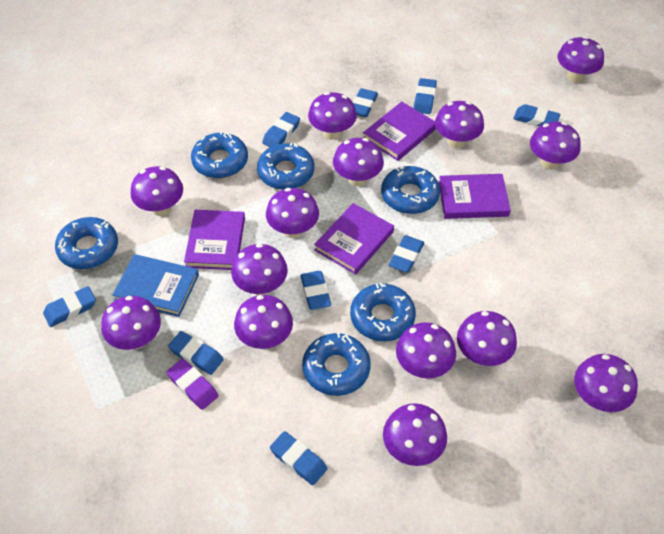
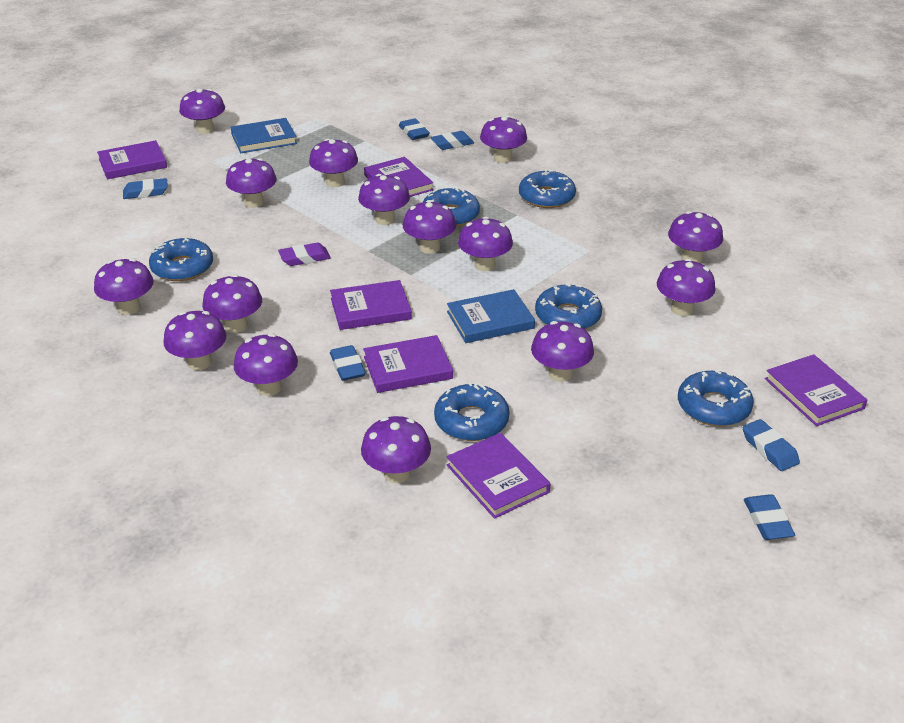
blue book: 1 -> 2
blue eraser: 9 -> 6
purple book: 4 -> 6
purple mushroom: 14 -> 15

